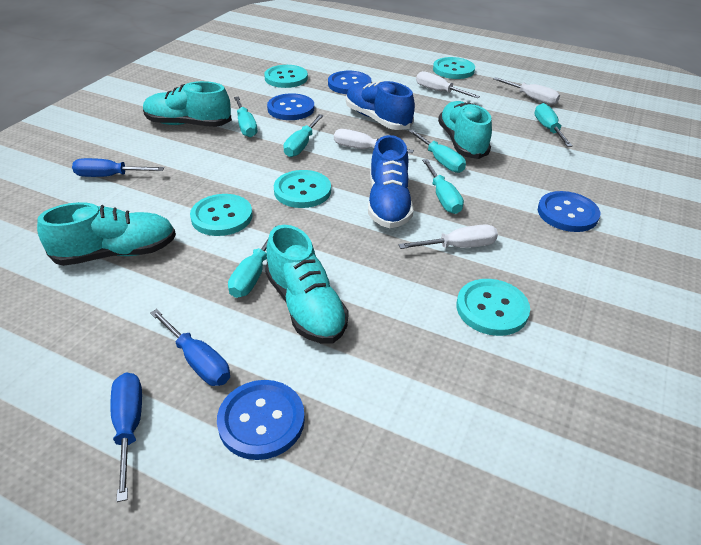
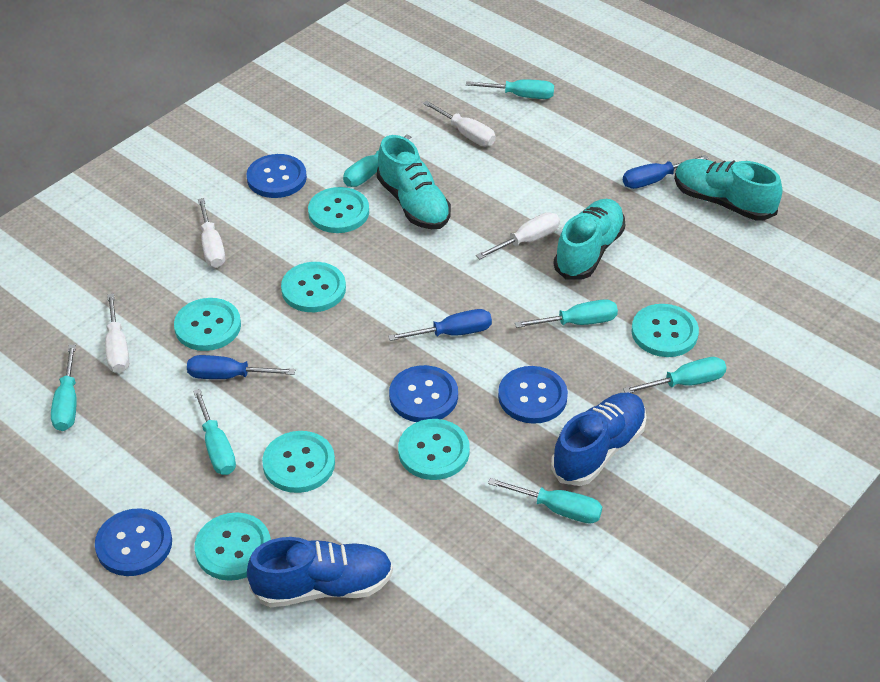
turquoise button: 5 -> 7
turquoise screwdriver: 6 -> 7
turquoise shoe: 4 -> 3

